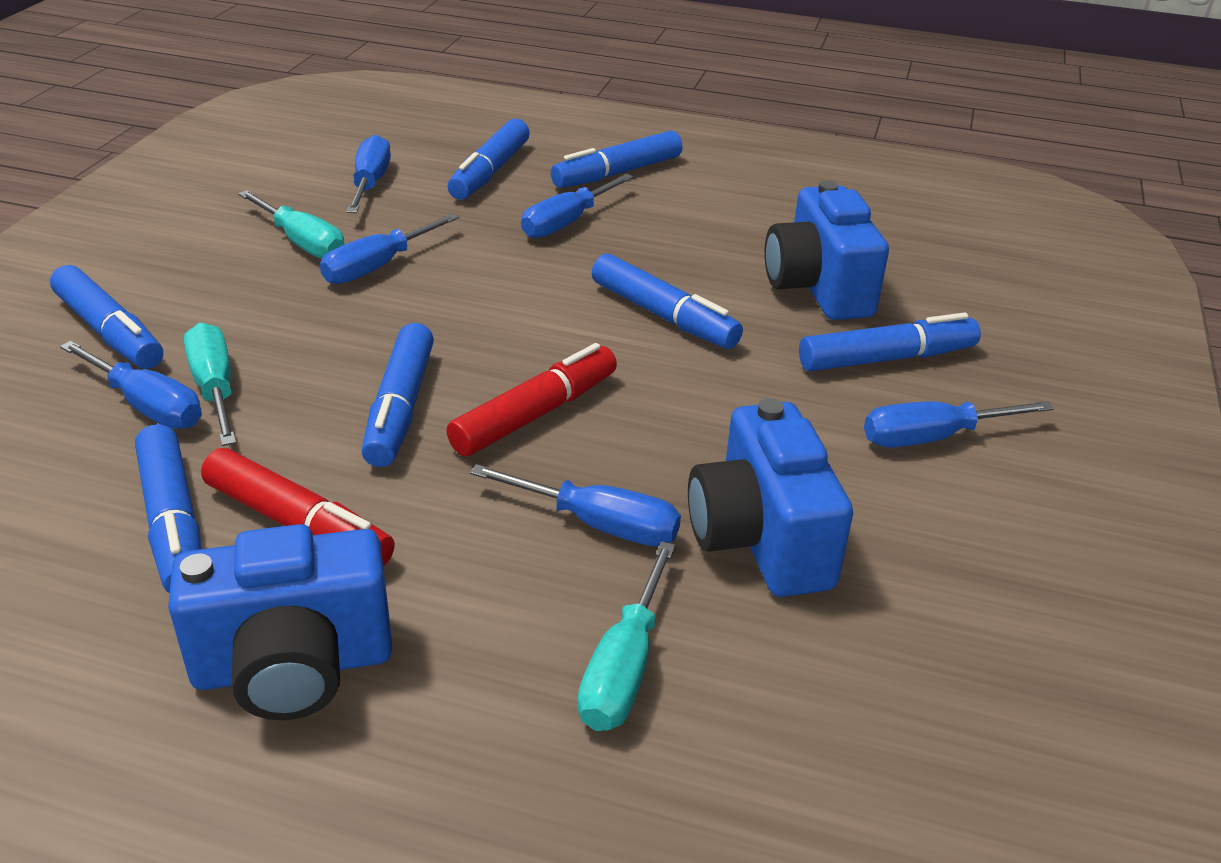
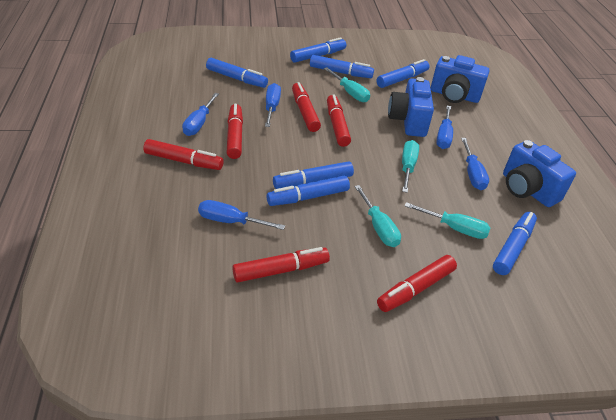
blue screwdriver: 6 -> 5
red marker: 2 -> 6
turquoise screwdriver: 3 -> 4

